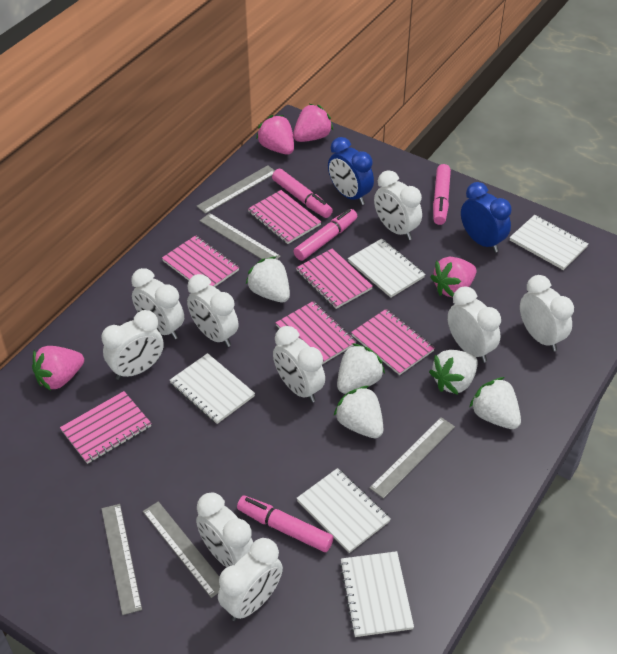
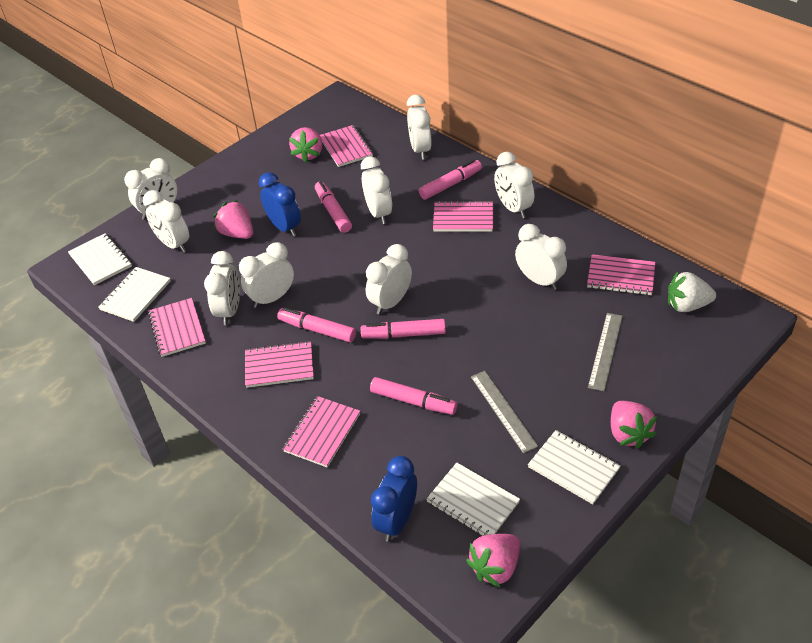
grey ruler: 5 -> 2
pink marker: 4 -> 5
white notebook: 5 -> 4
white strawberry: 5 -> 1

